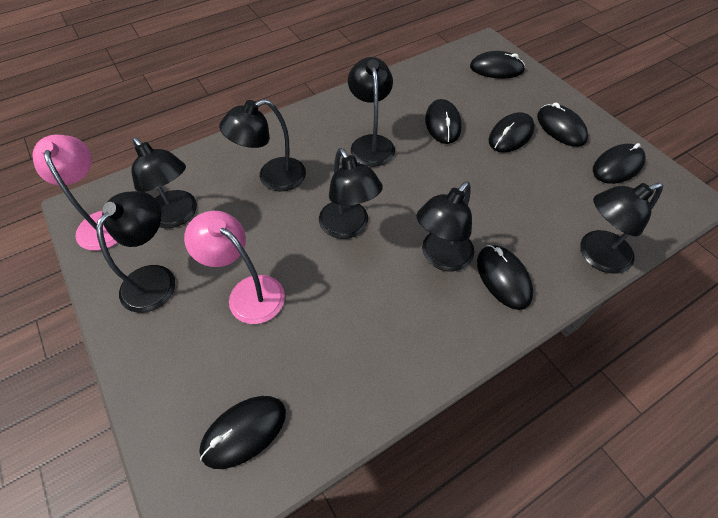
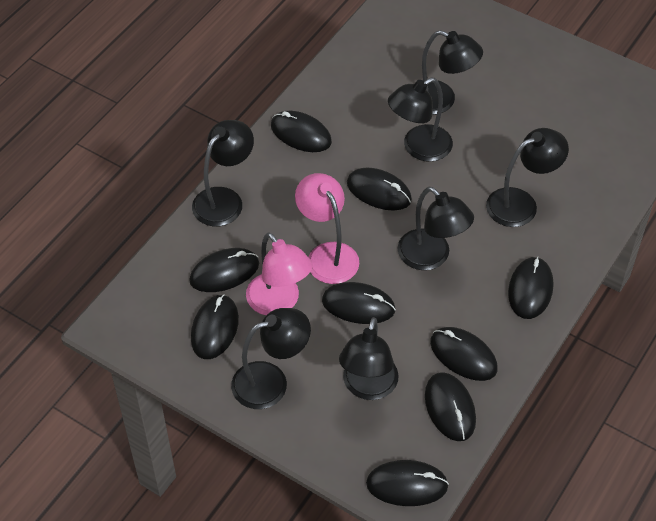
black mouse: 7 -> 9

